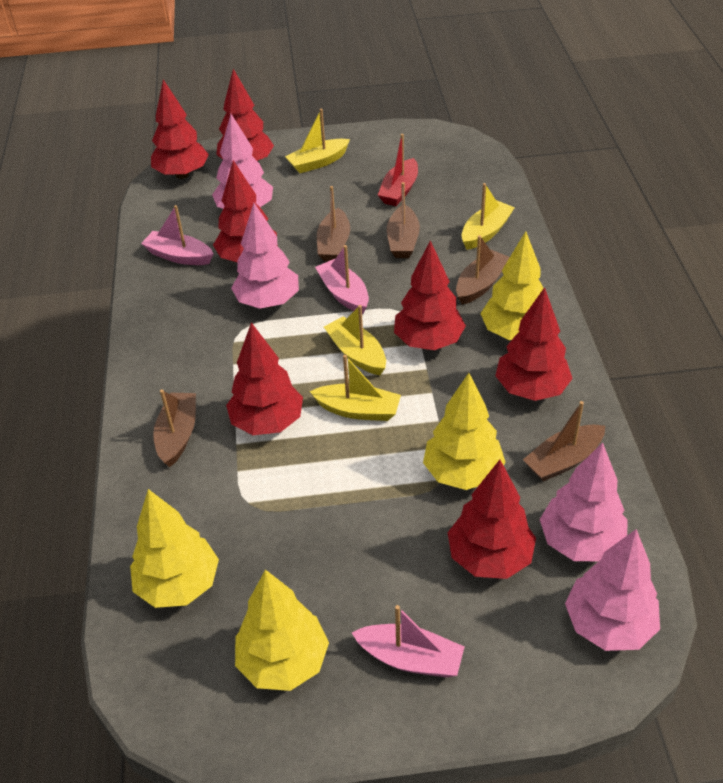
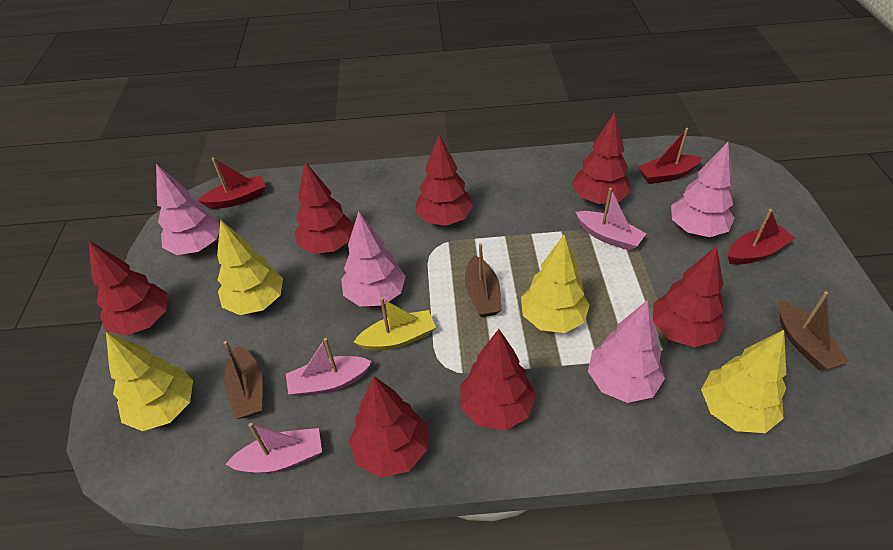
brown boat: 5 -> 3
red boat: 1 -> 3
yellow boat: 4 -> 1

